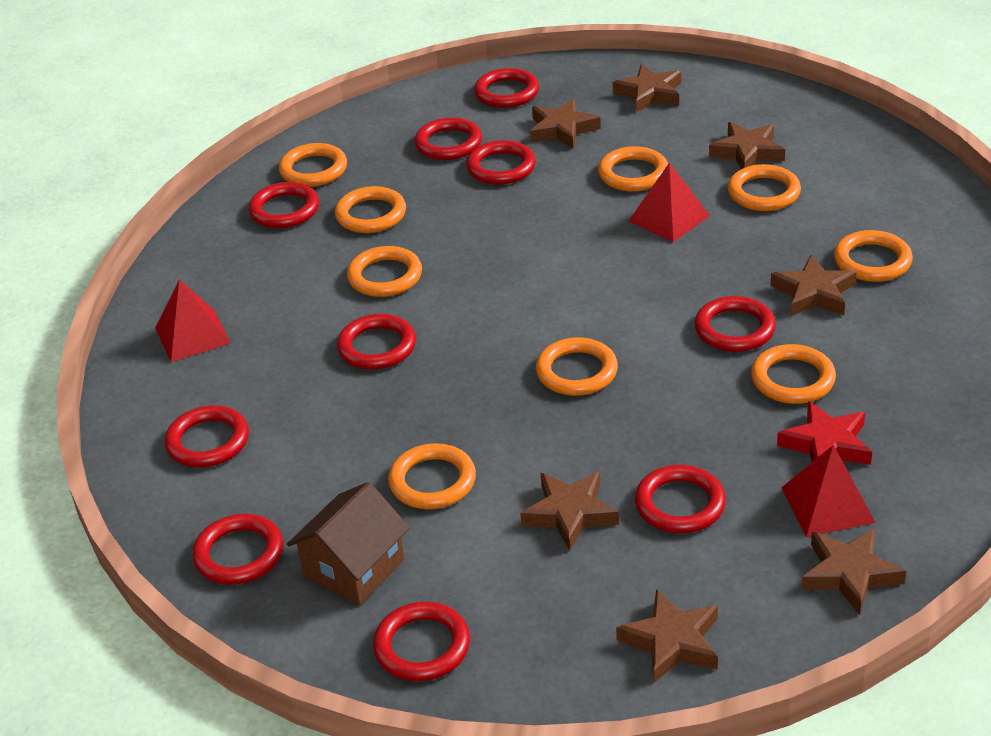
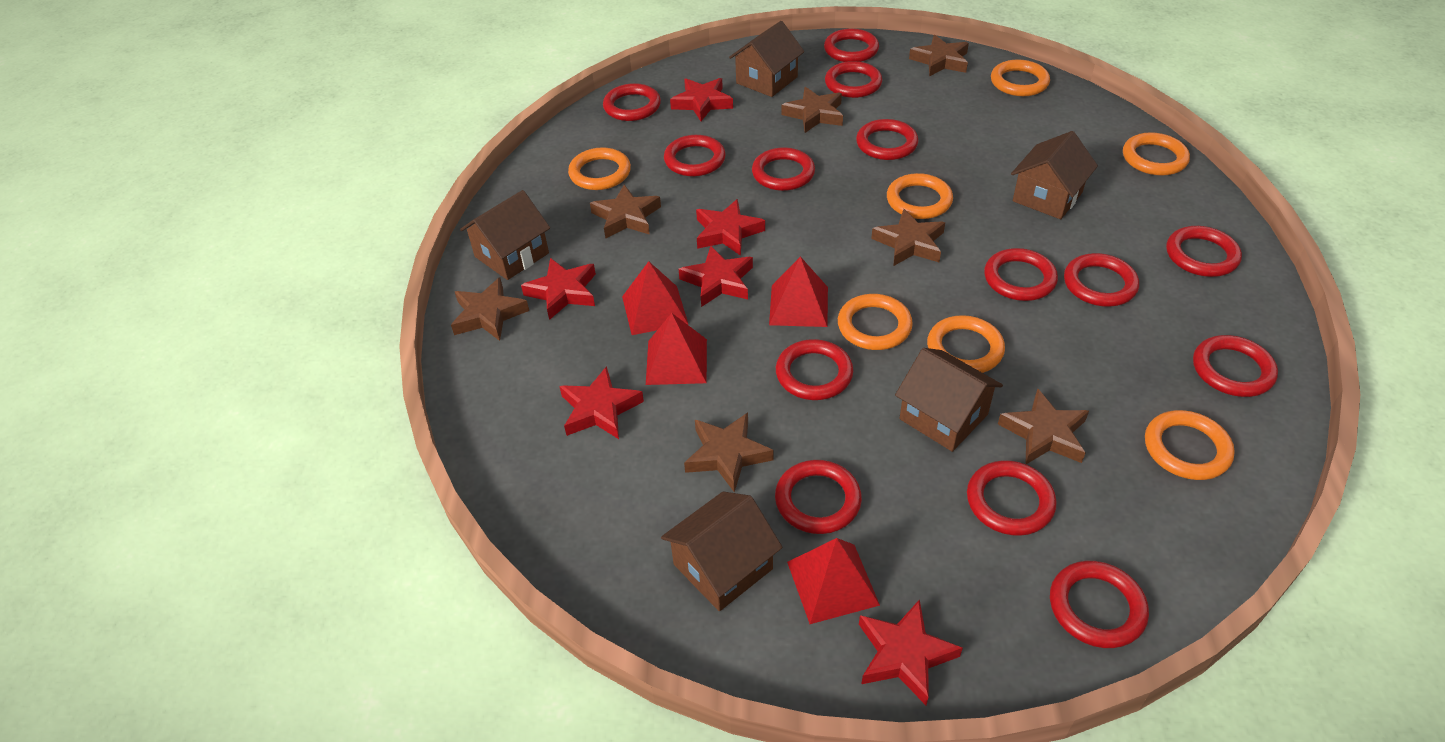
brown house: 1 -> 5
orange ring: 9 -> 7
red pyramid: 3 -> 4
red ring: 10 -> 14
red star: 1 -> 6

